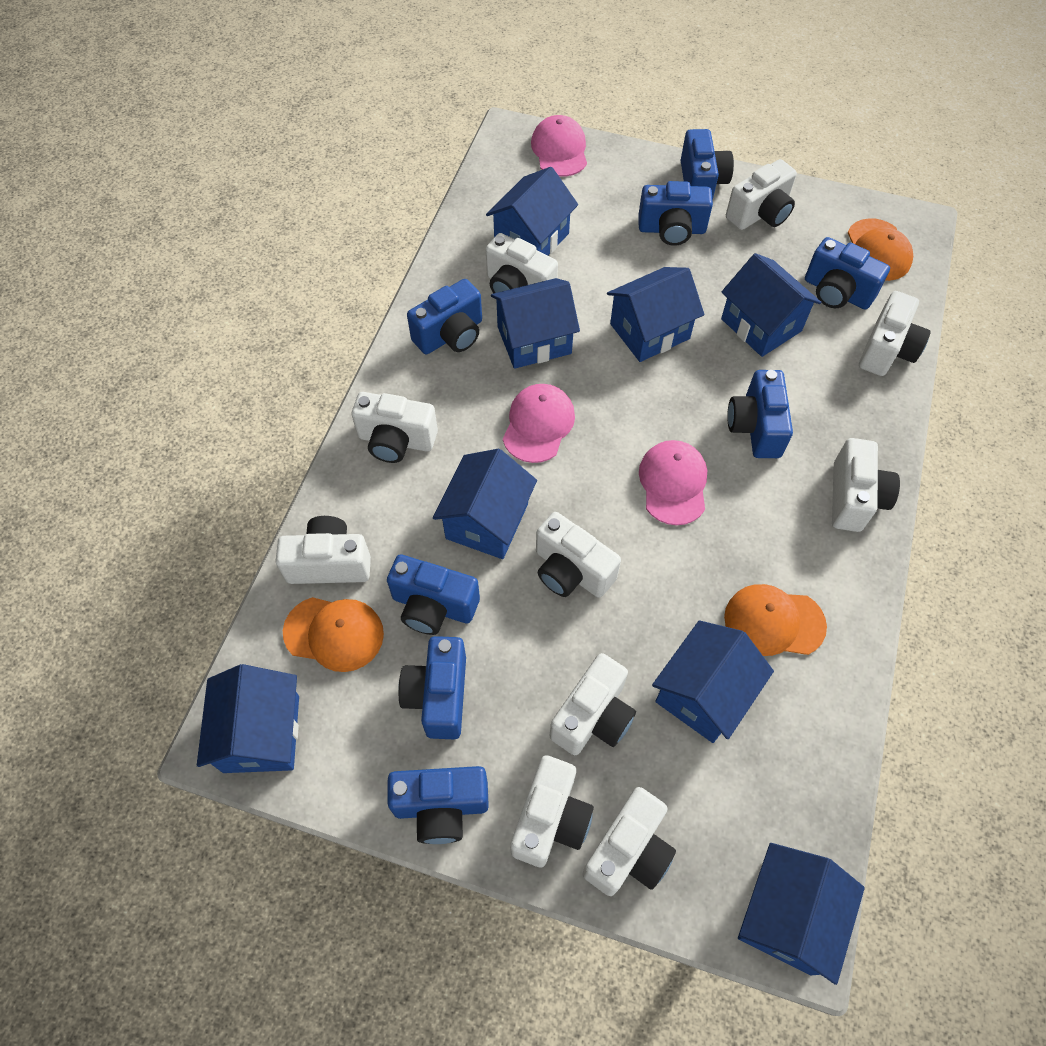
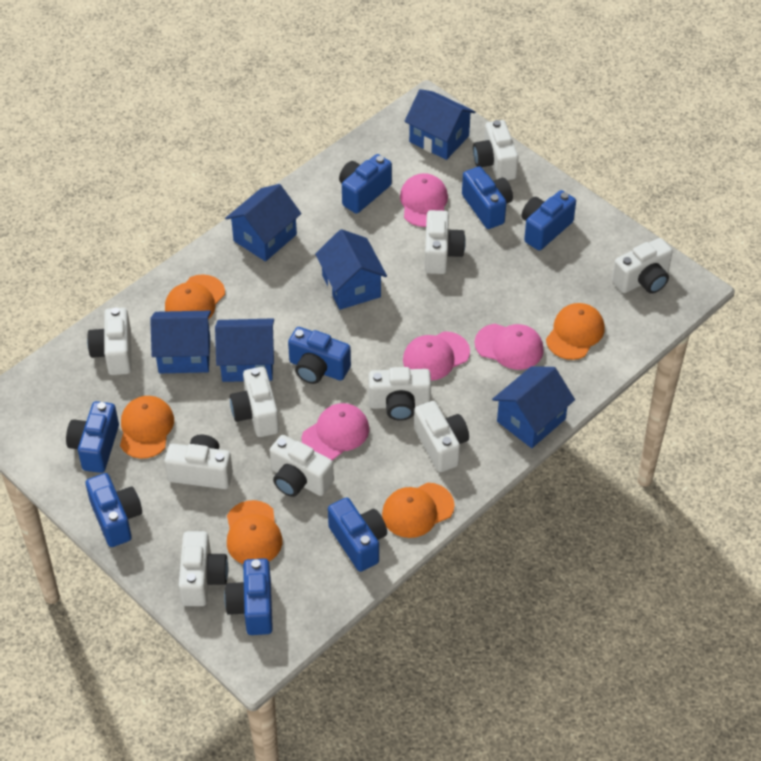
blue house: 8 -> 6
orange cap: 3 -> 5
pink cap: 3 -> 4

